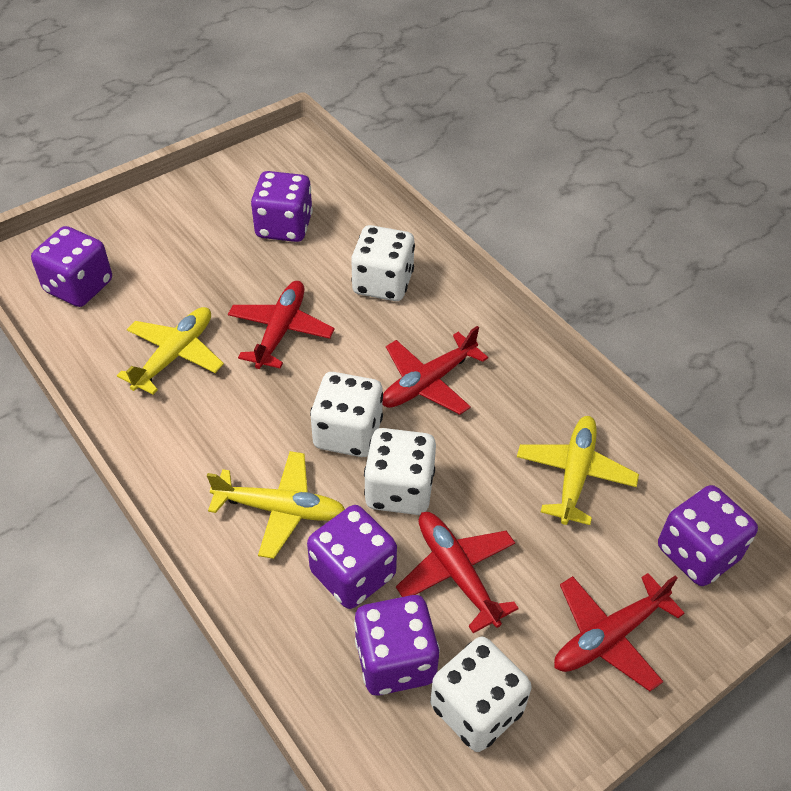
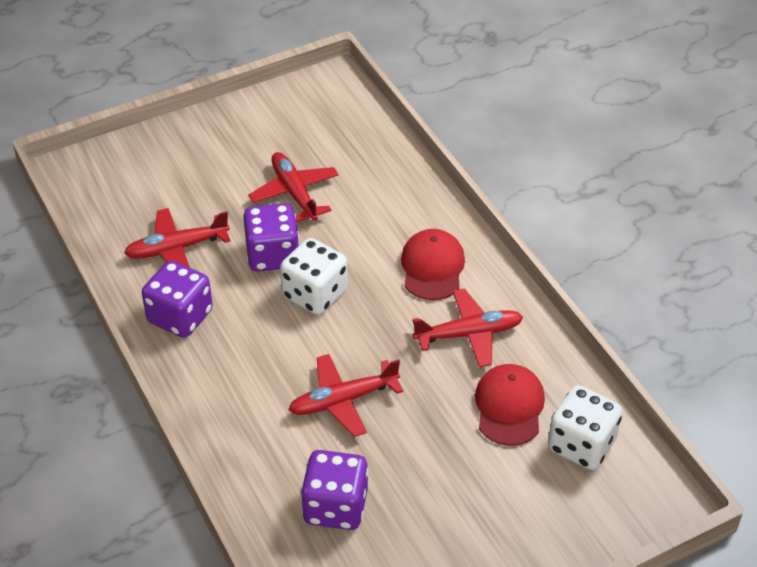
purple dice: 5 -> 3
red cap: 0 -> 2
white dice: 4 -> 2
yellow plane: 3 -> 0

